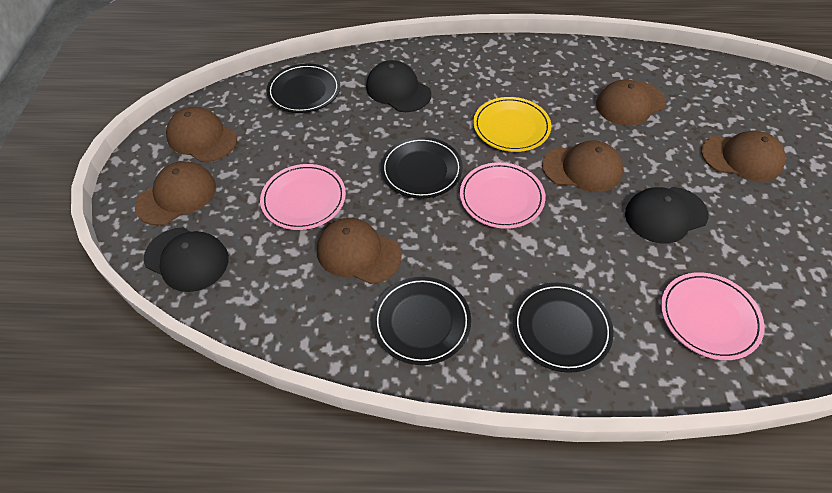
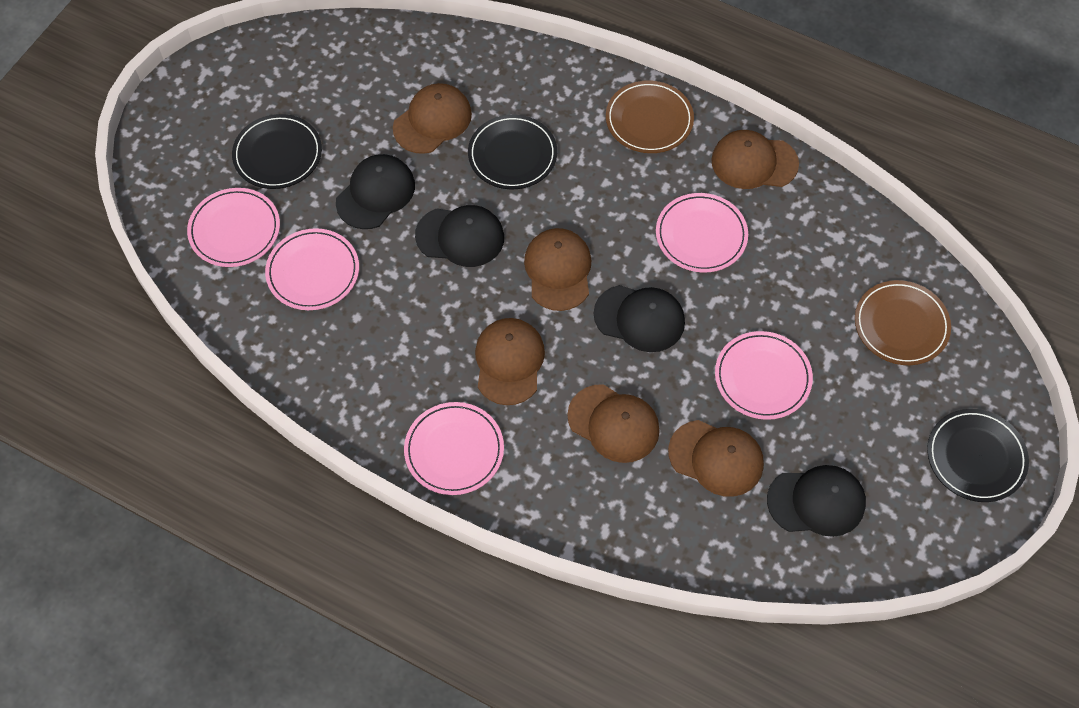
black cap: 3 -> 4
black plate: 4 -> 3
brown plate: 0 -> 2
pink plate: 3 -> 5
yellow plate: 1 -> 0

